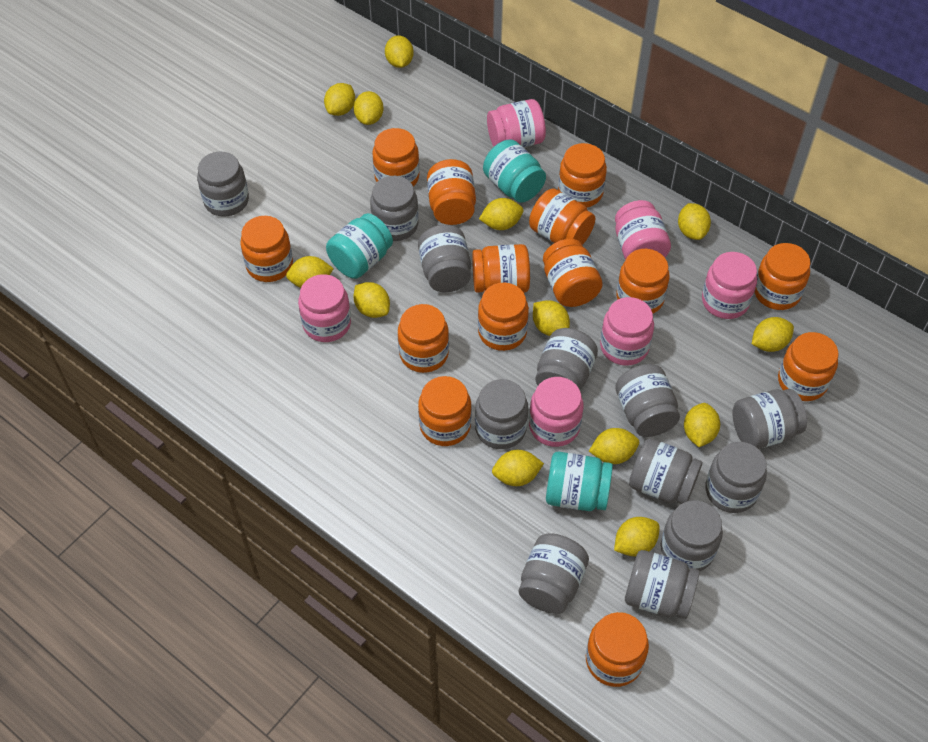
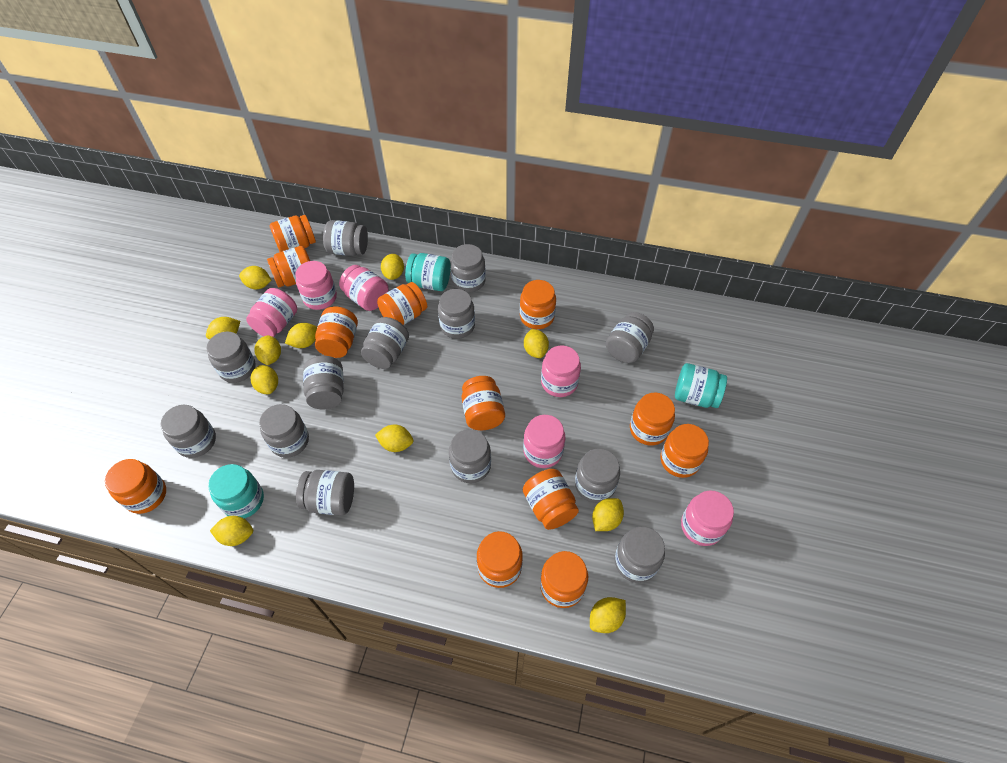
grey jar: 12 -> 13
orange jar: 14 -> 12
yellow lemon: 13 -> 11

